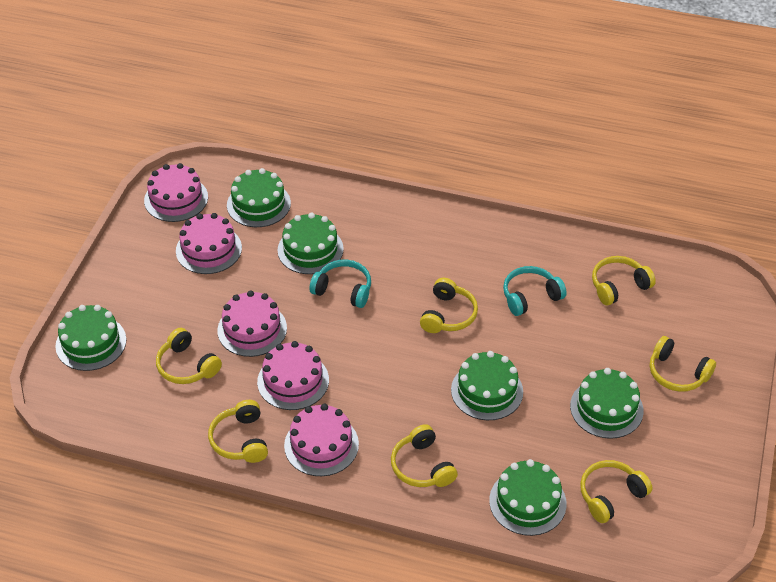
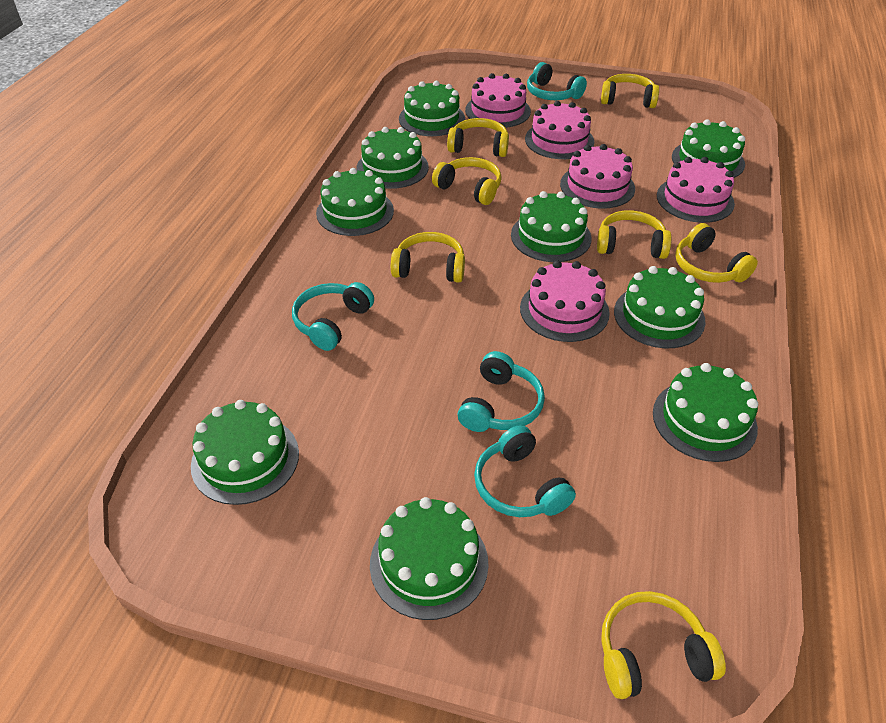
green cake: 6 -> 9
turquoise headphones: 2 -> 4

